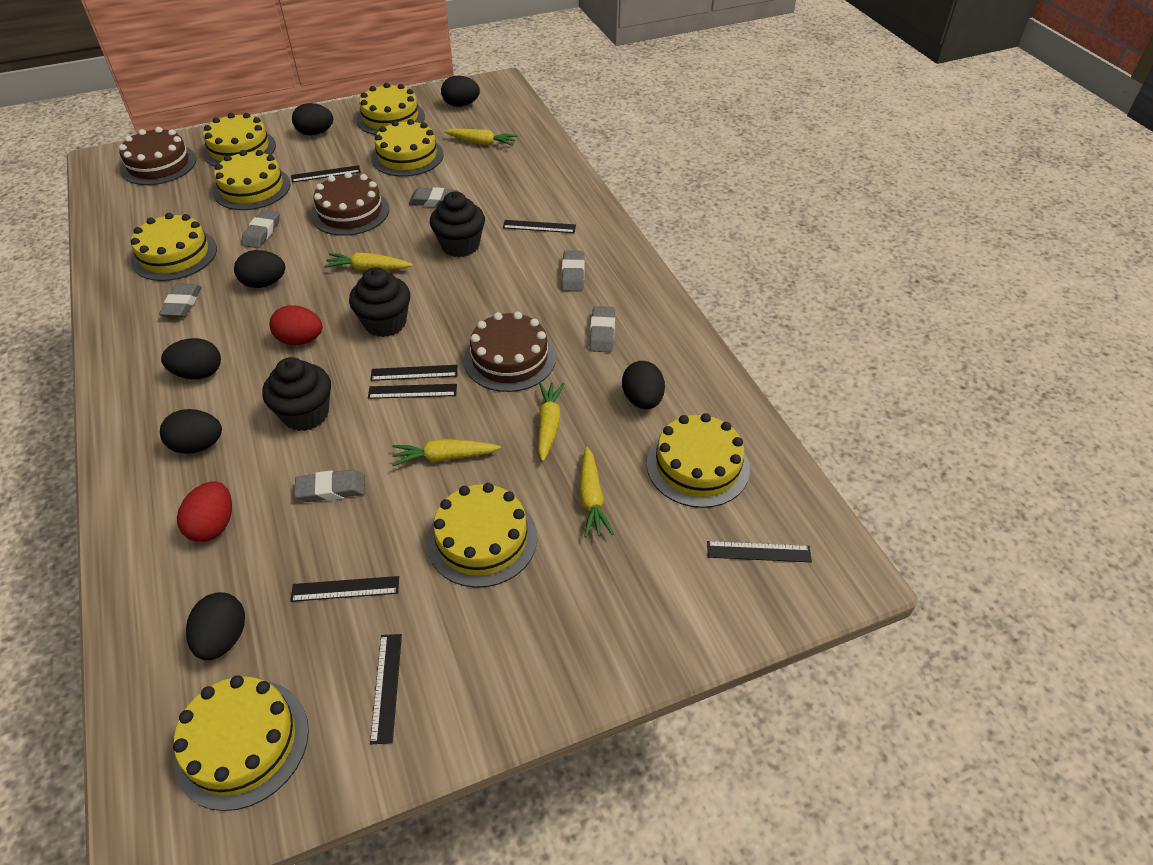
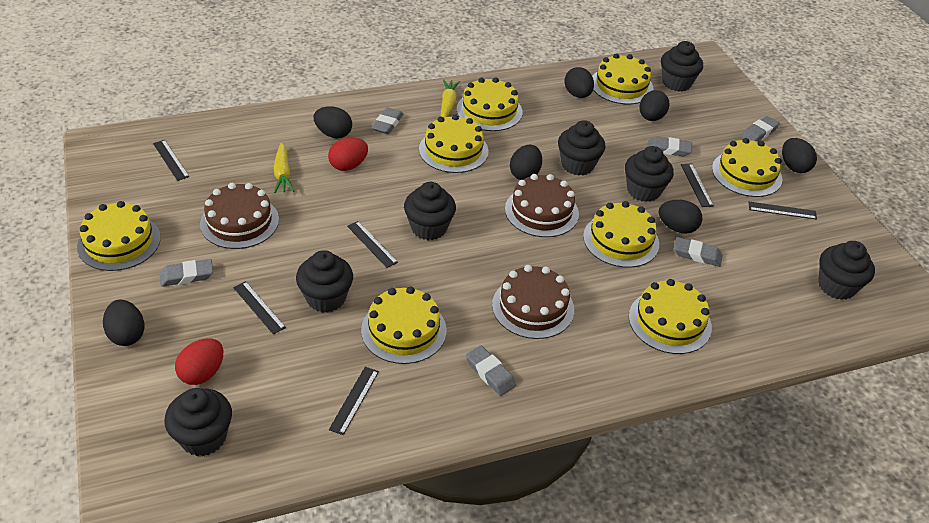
black cupcake: 3 -> 7
black ruler: 7 -> 6
yellow carrot: 5 -> 2

